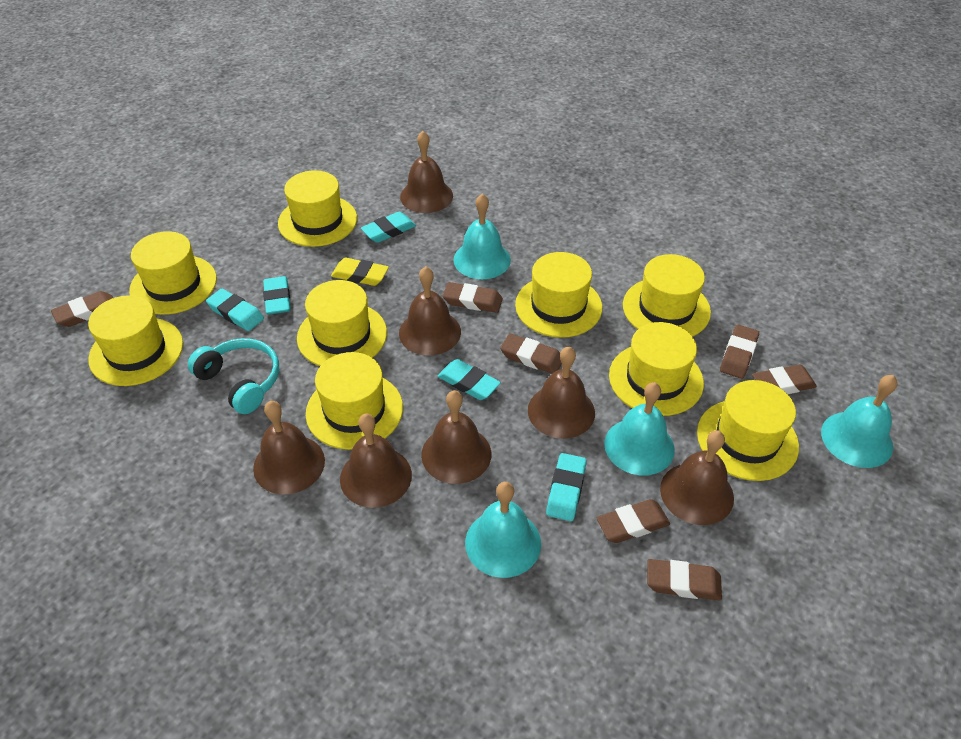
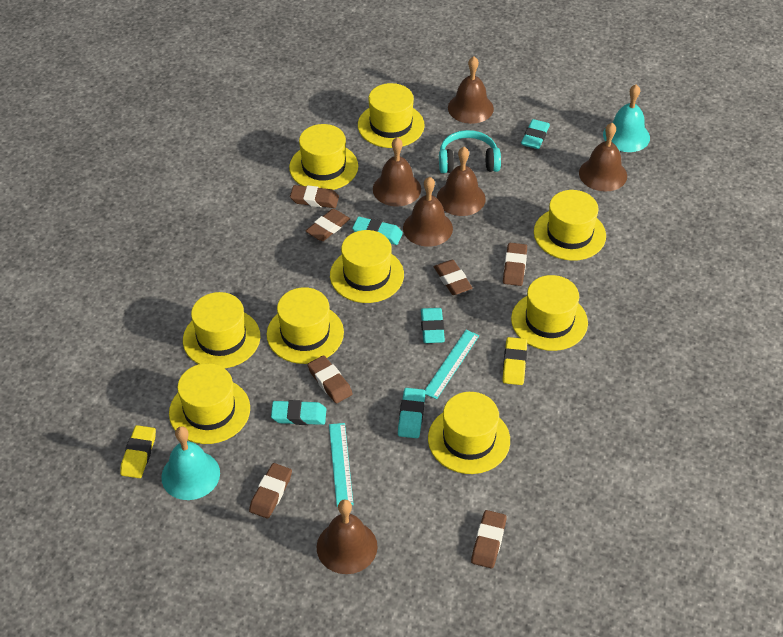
brown bell: 7 -> 6
turquoise bell: 4 -> 2
turquoise ruler: 0 -> 2
yellow eraser: 1 -> 2

